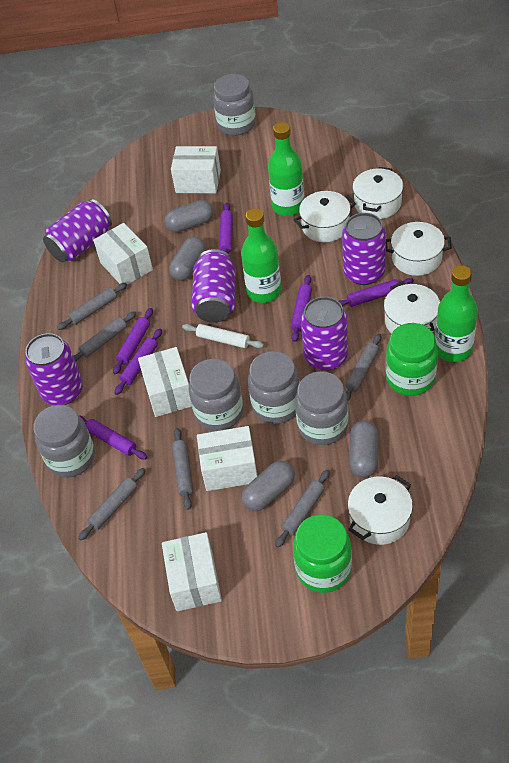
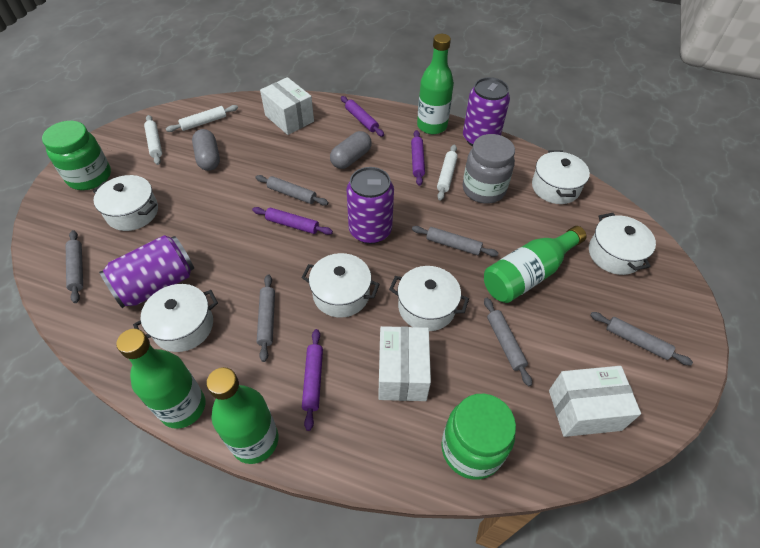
green bottle: 3 -> 4
grey capsule: 4 -> 2
grey jar: 5 -> 1
purple can: 5 -> 3
purple rolling pin: 6 -> 4
white box: 5 -> 3
white pot: 5 -> 6
white rolling pin: 1 -> 3

